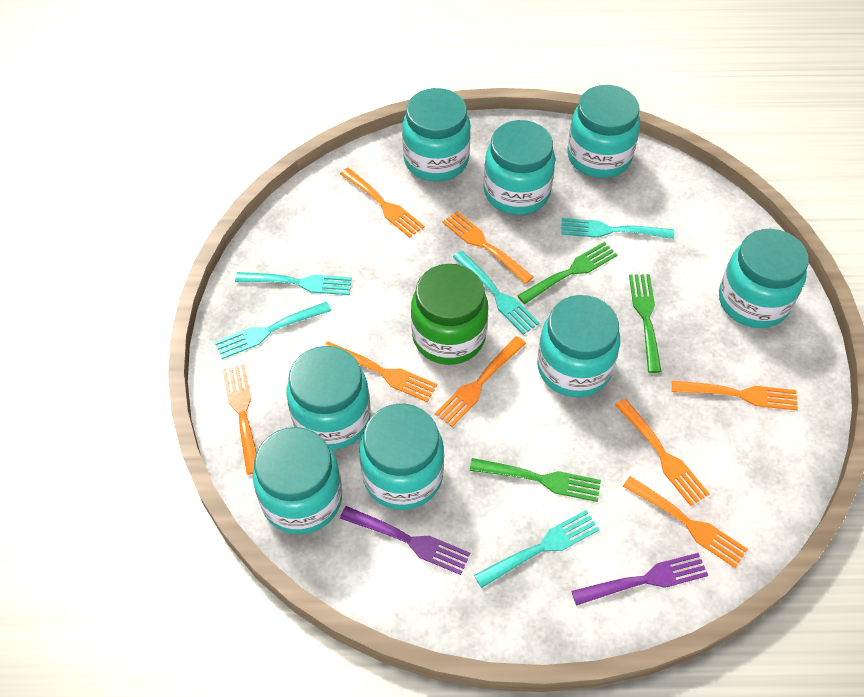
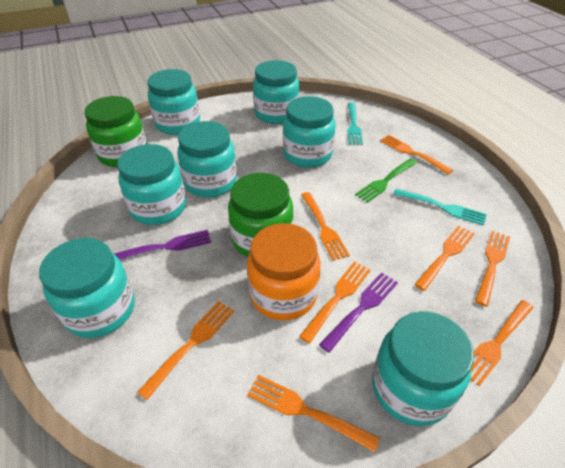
green fork: 3 -> 1
green jar: 1 -> 2
orange jar: 0 -> 1
turquoise fork: 5 -> 2
turquoise jar: 8 -> 7

